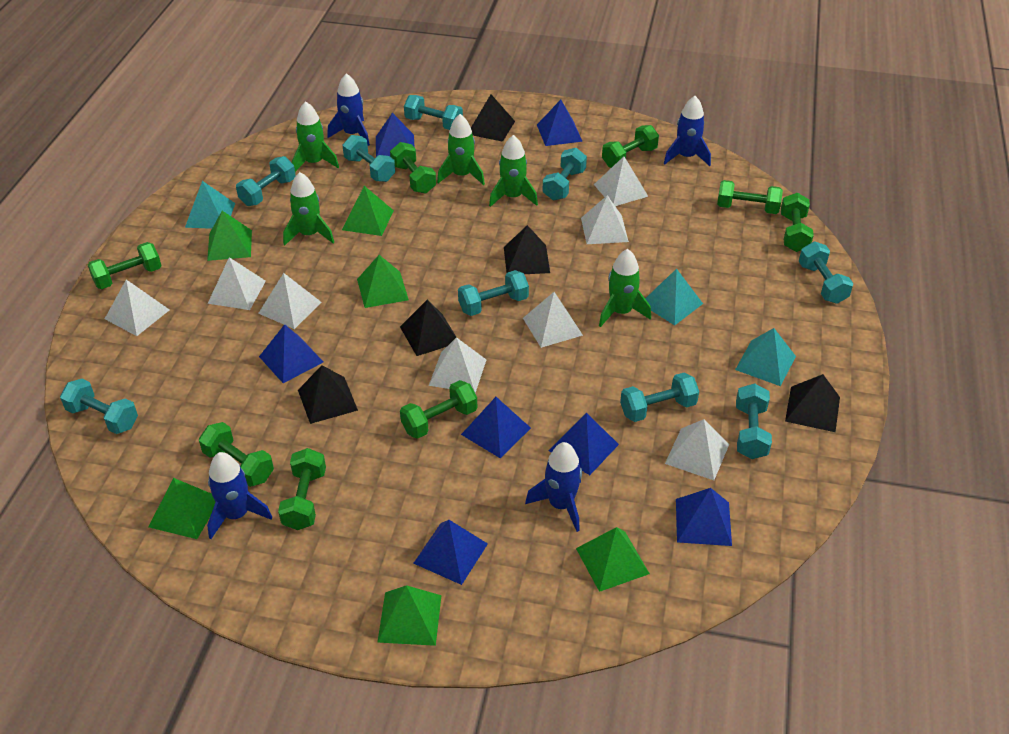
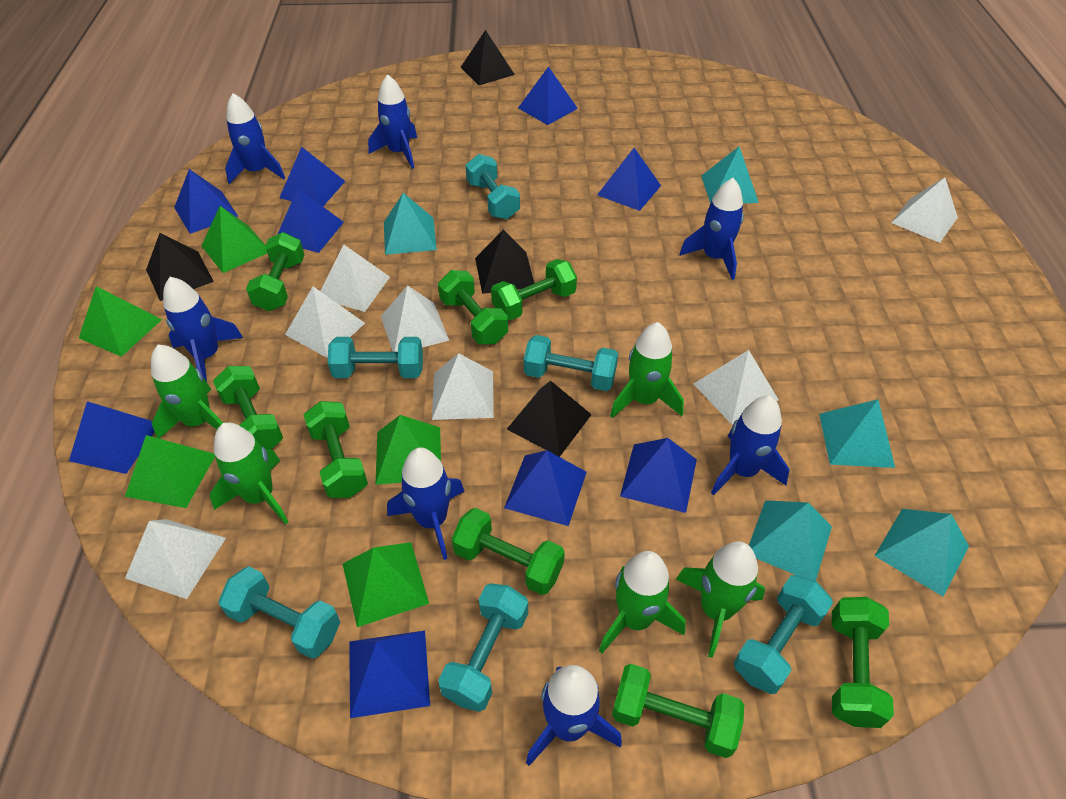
black pyramid: 5 -> 4
blue pyramid: 7 -> 9
blue rocket: 4 -> 7
green pyramid: 6 -> 5
turquoise dumbbell: 9 -> 6
turquoise pyramid: 3 -> 5
white pyramid: 8 -> 7

